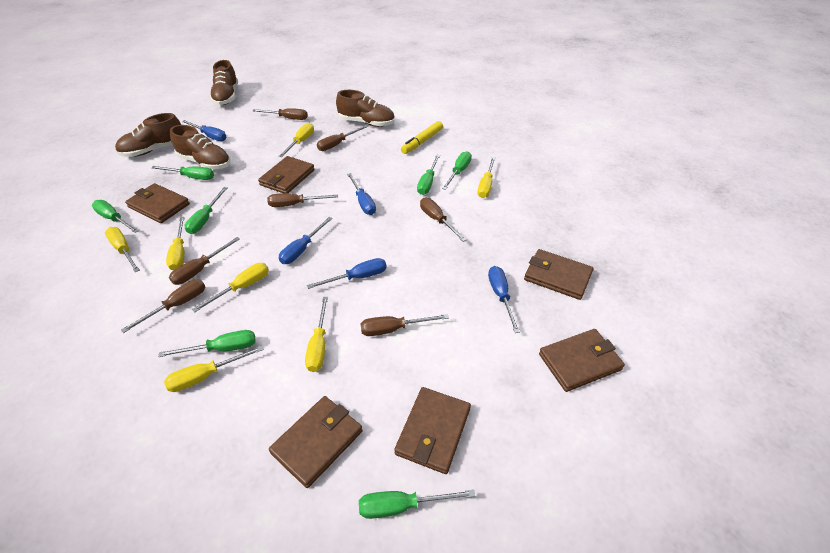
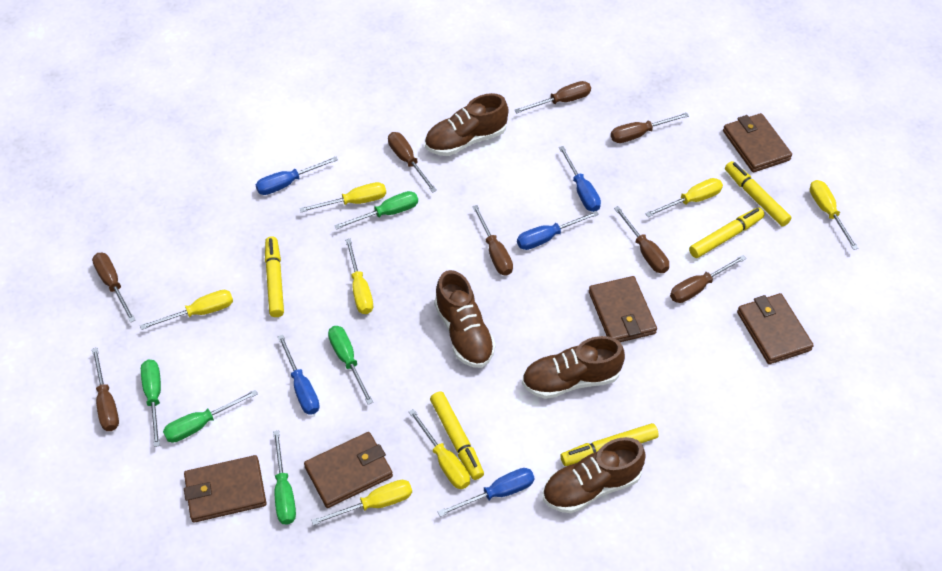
brown screwdriver: 7 -> 8
brown wallet: 6 -> 5
green screwdriver: 7 -> 5
yellow marker: 1 -> 5

